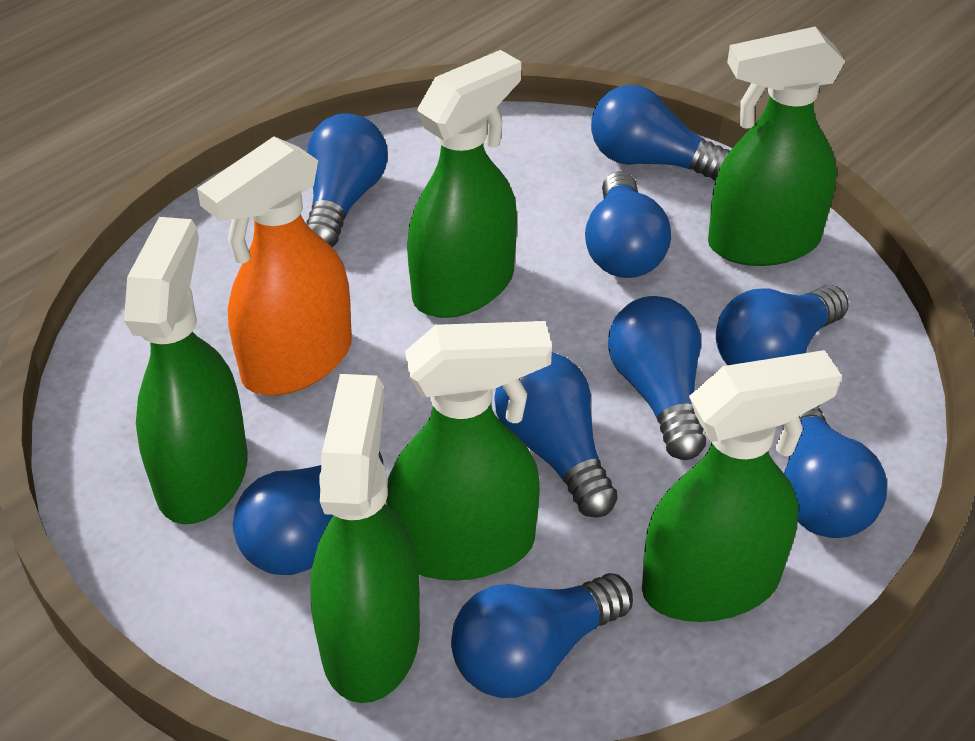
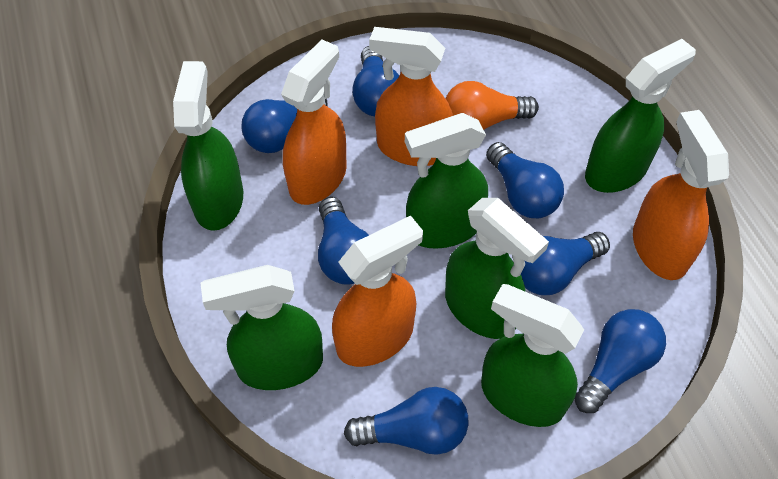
blue light bulb: 9 -> 7
orange light bulb: 0 -> 1
orange spray bottle: 1 -> 4

